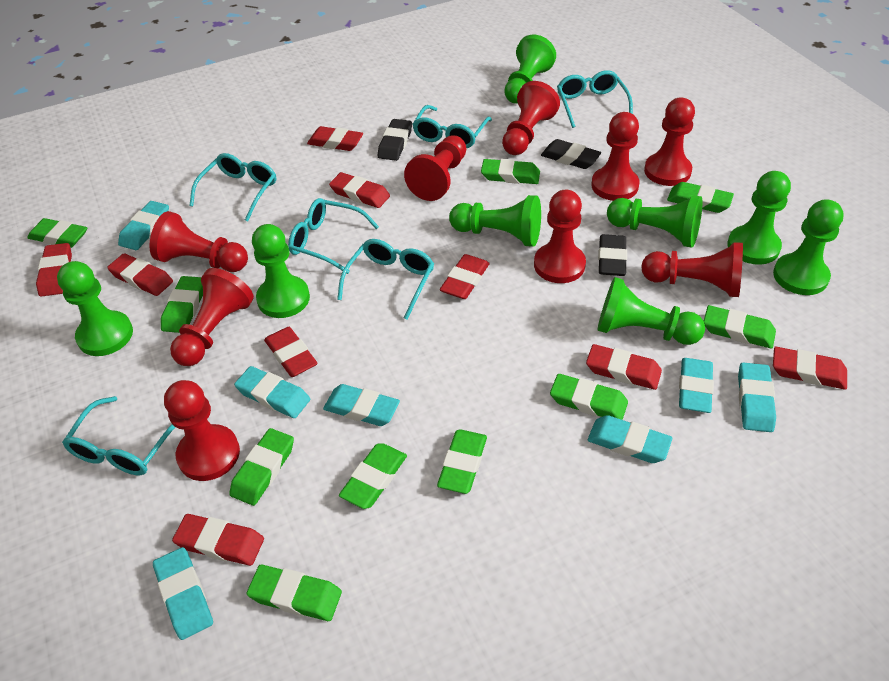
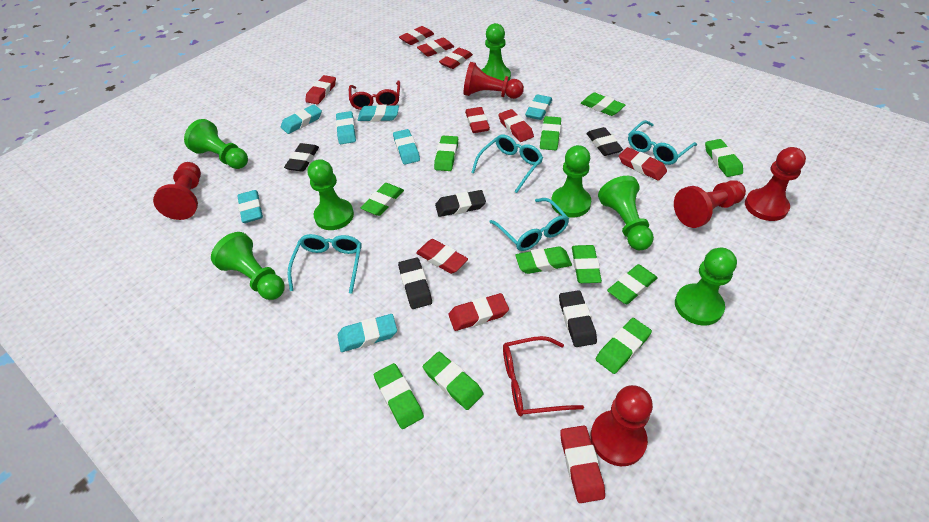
black eraser: 3 -> 5
green eraser: 10 -> 11
green pawn: 8 -> 7
red eraser: 9 -> 10
red glasses: 0 -> 2
red pawn: 9 -> 5
turquoise glasses: 6 -> 4

